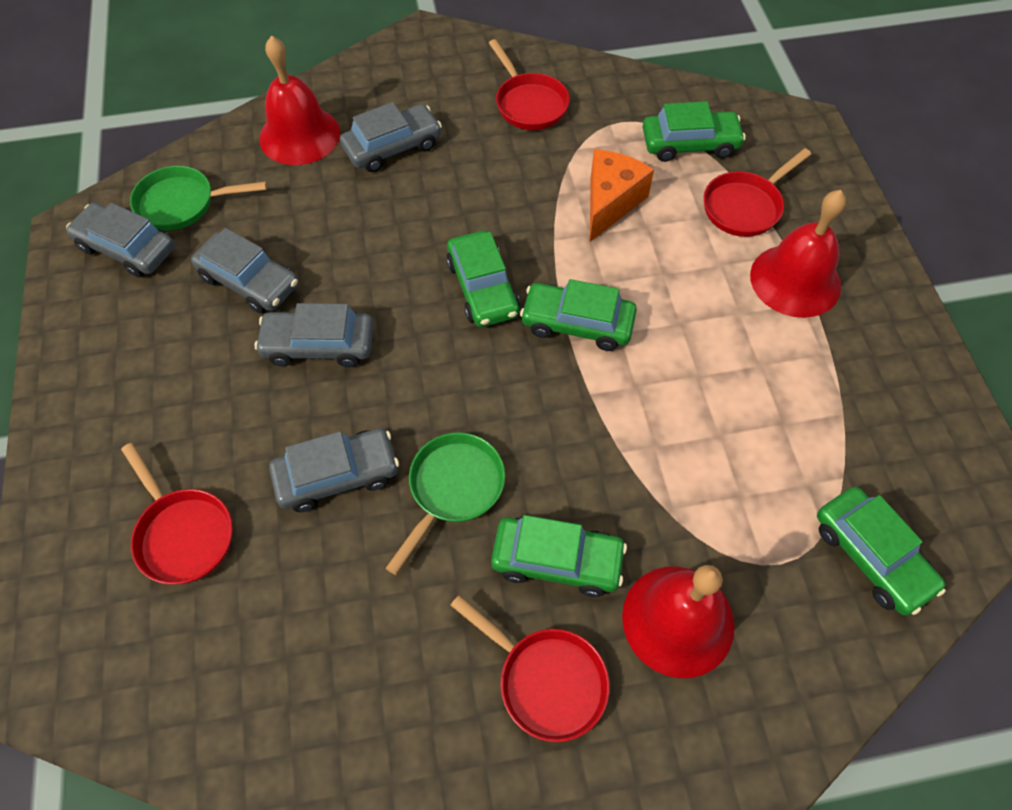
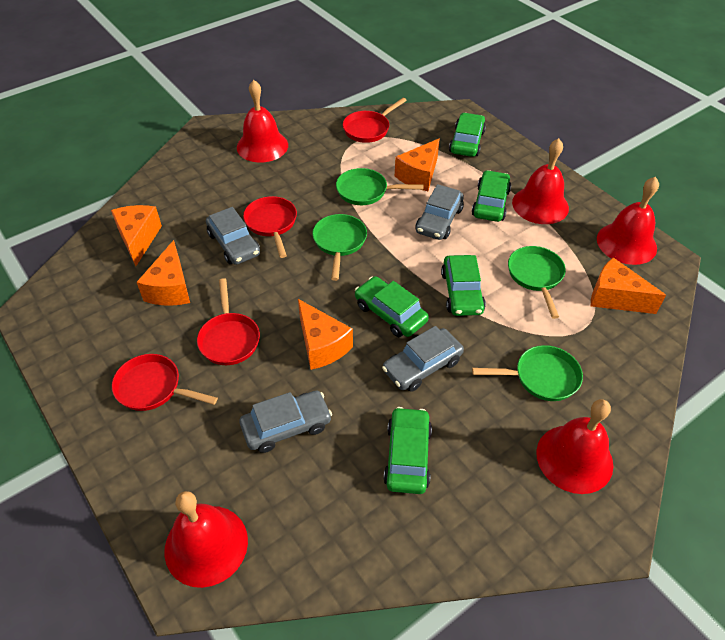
green pan: 2 -> 4
grey car: 5 -> 4
orange cheese: 1 -> 5
red bell: 3 -> 5

